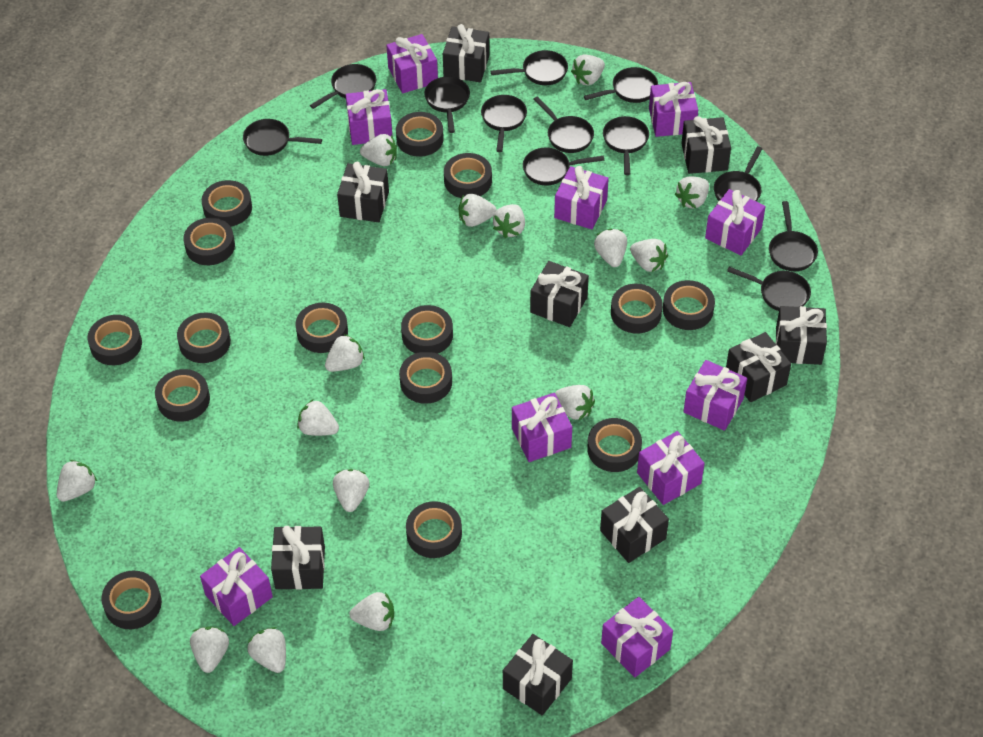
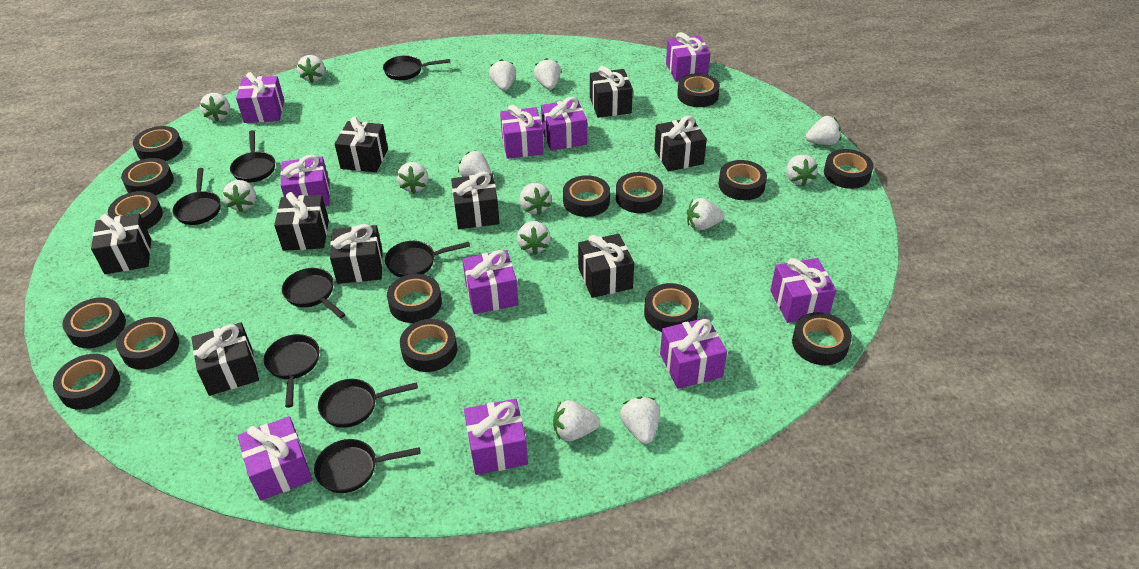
black pan: 12 -> 8
white strawberry: 15 -> 14

